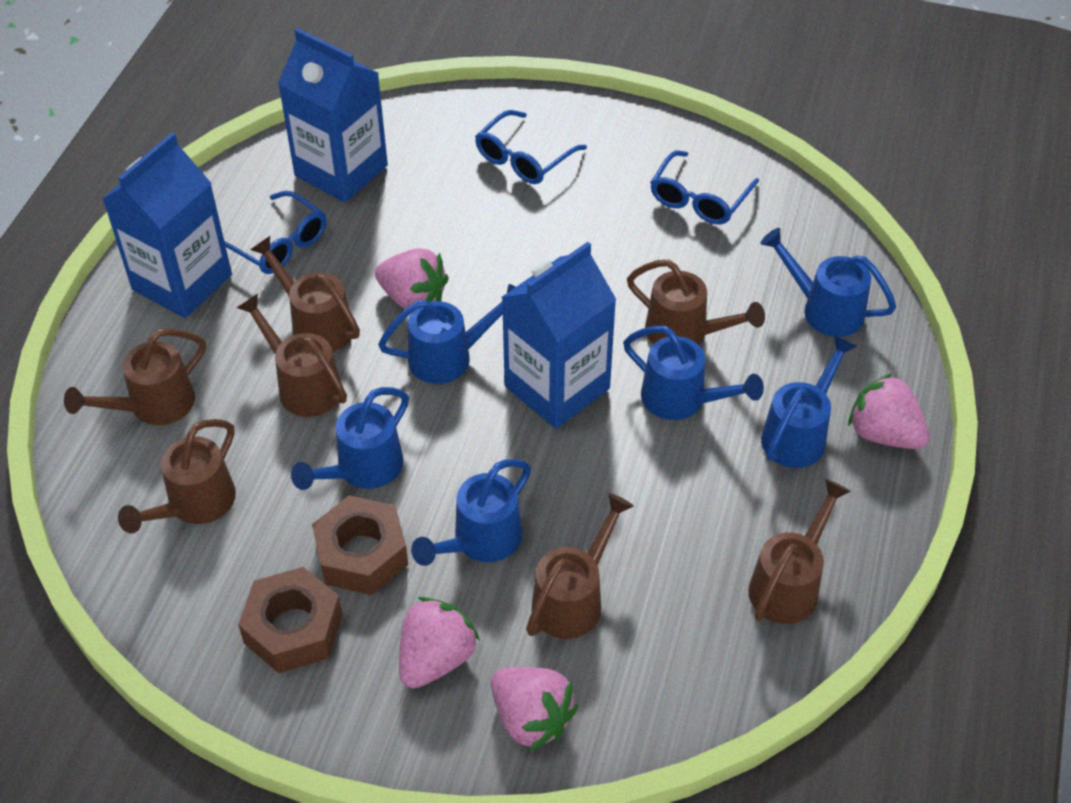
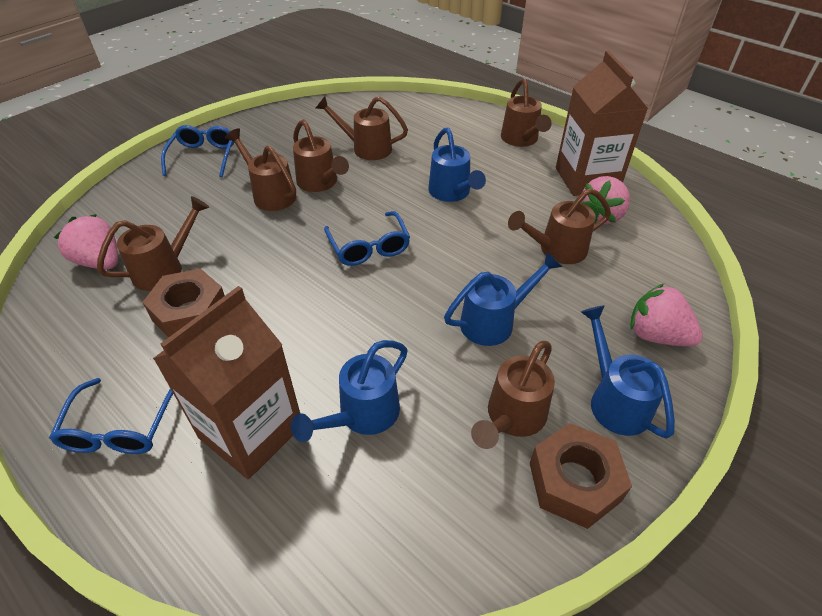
blue carton: 3 -> 0
blue watering can: 6 -> 4
brown carton: 0 -> 2
pink strawberry: 4 -> 3

